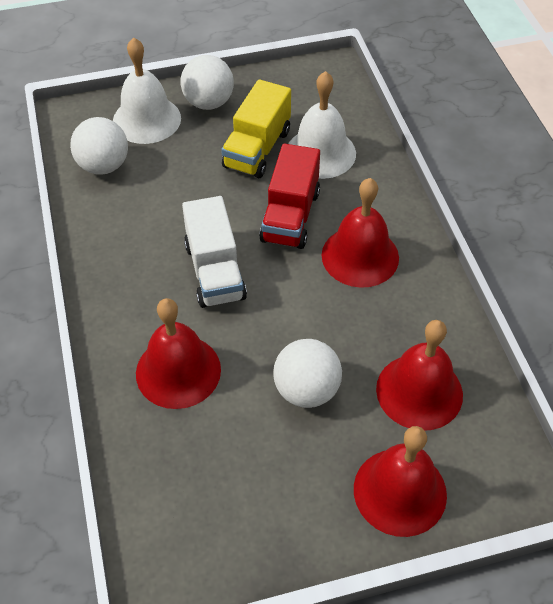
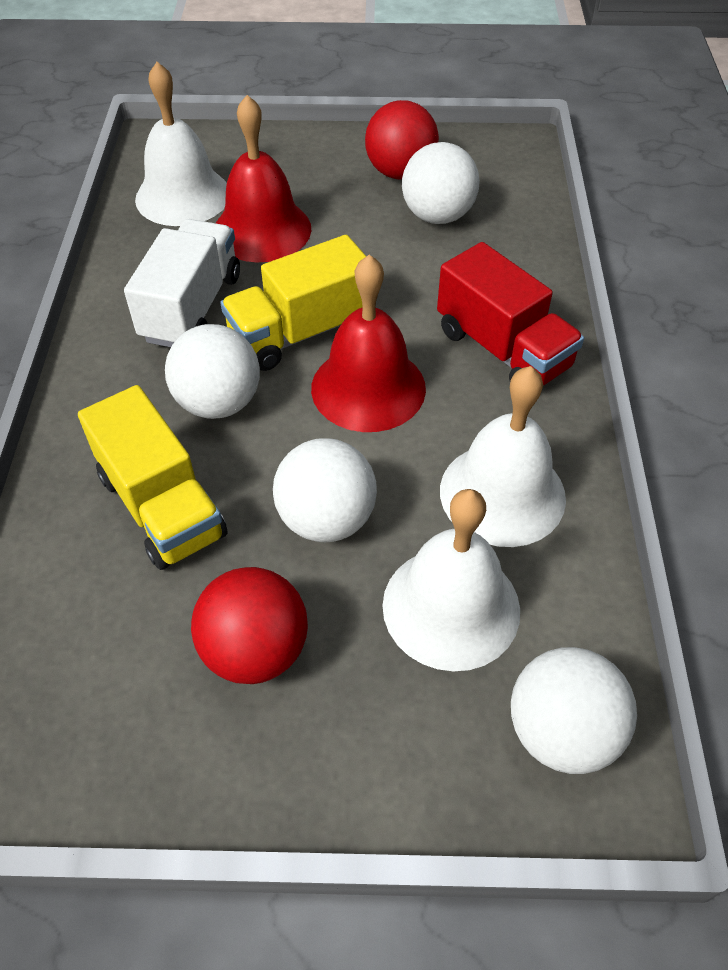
red ball: 0 -> 2
red bell: 4 -> 2
white ball: 3 -> 4
white bell: 2 -> 3
yellow truck: 1 -> 2

